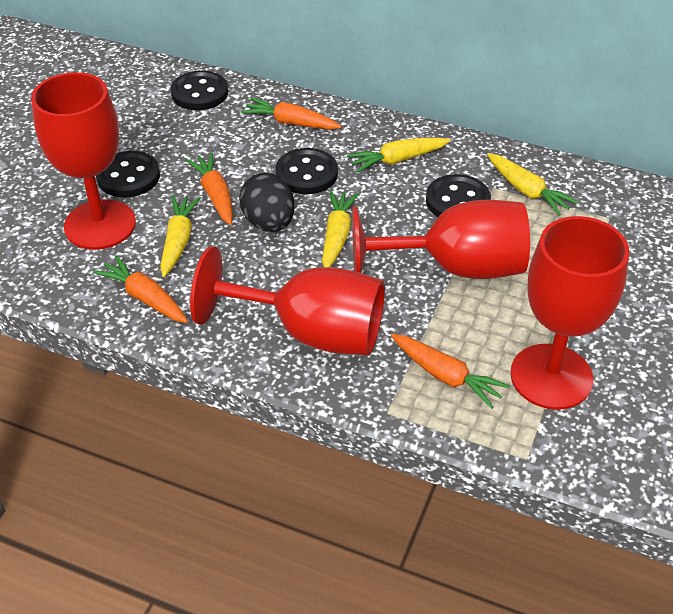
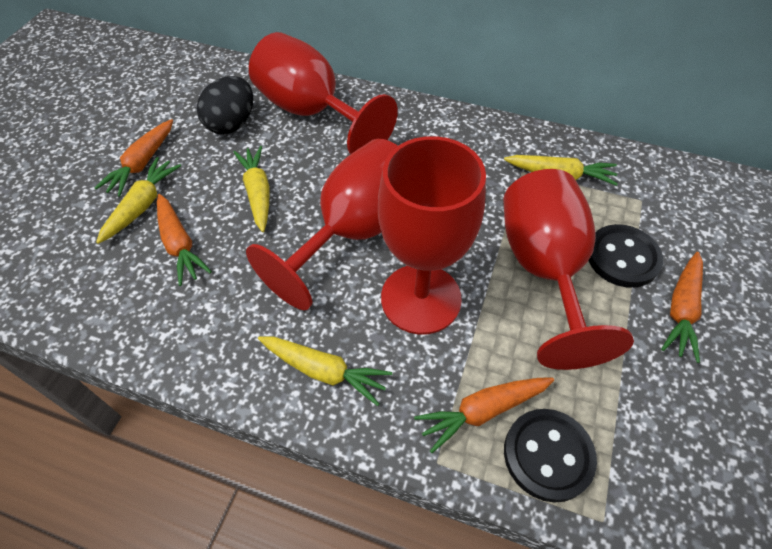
black button: 4 -> 2

